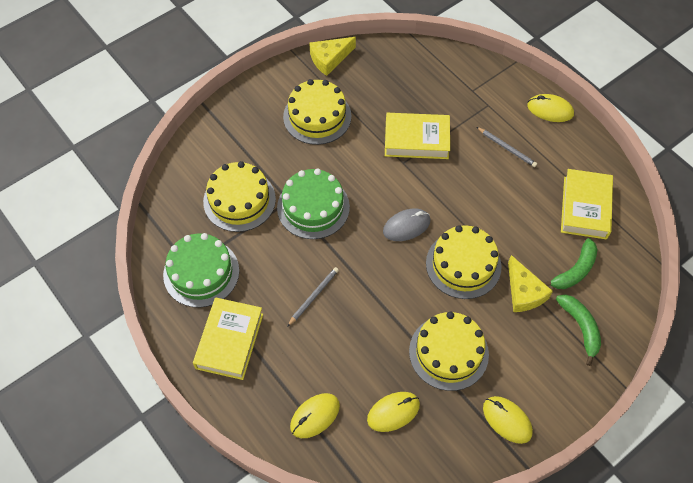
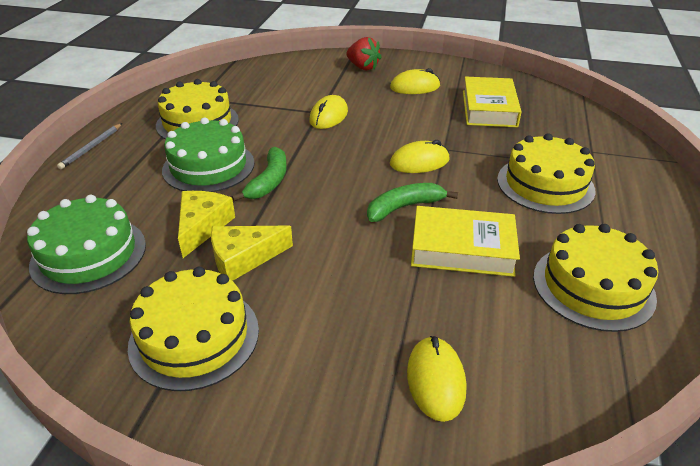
grey mouse: 1 -> 0
grey pencil: 2 -> 1
red strawberry: 0 -> 1
yellow book: 3 -> 2

